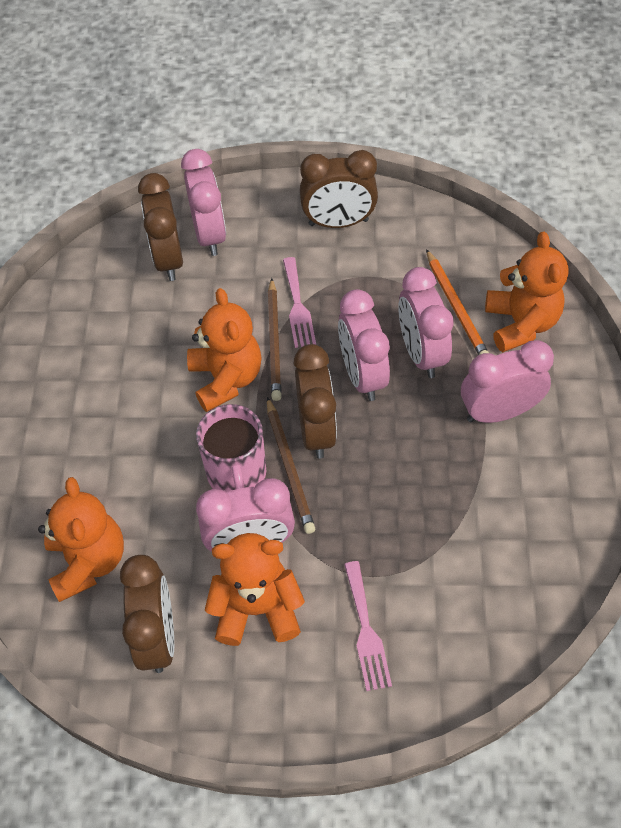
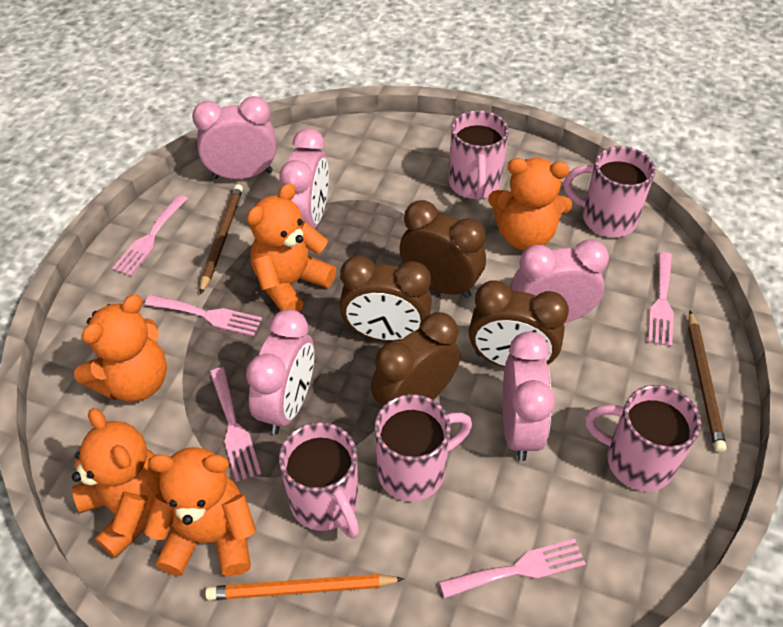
orange teddy bear: 4 -> 5
pink fork: 2 -> 5
pink mug: 1 -> 5

